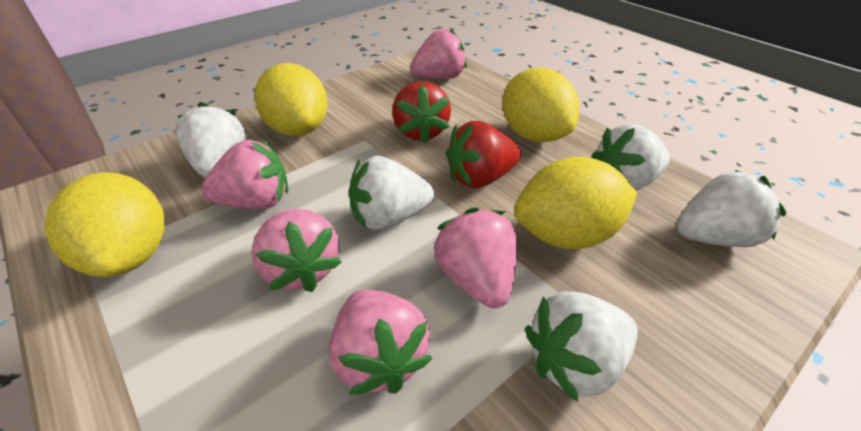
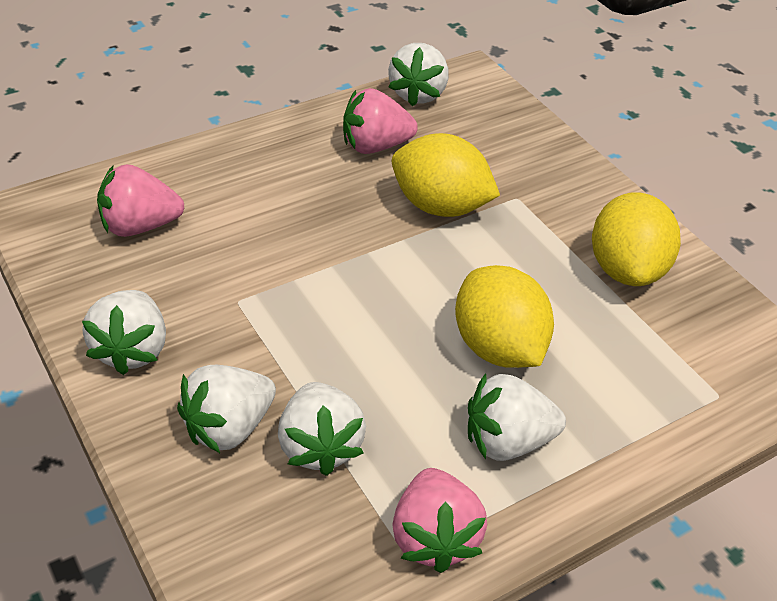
pink strawberry: 5 -> 3
red strawberry: 2 -> 0
yellow lemon: 4 -> 3

